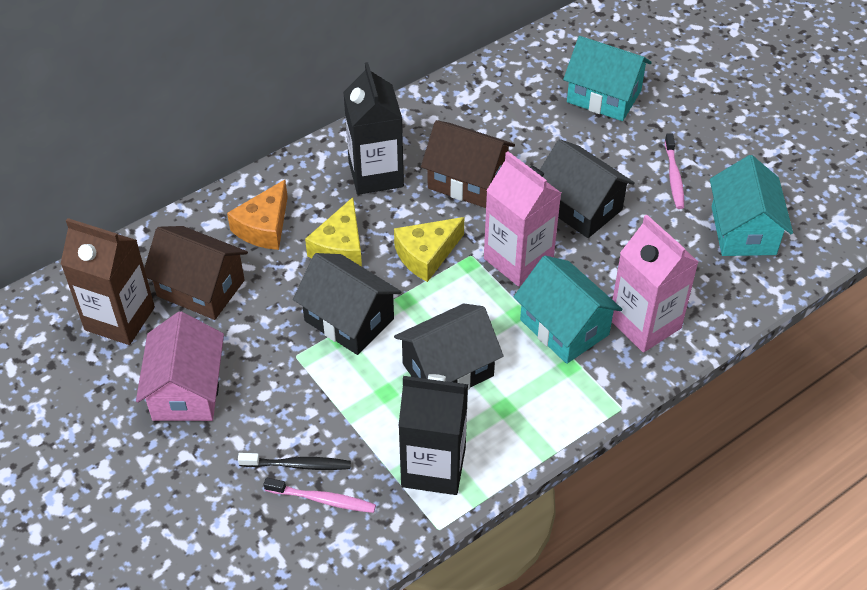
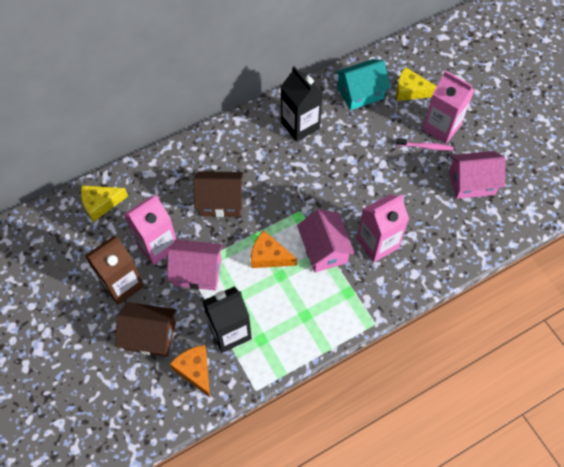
black house: 3 -> 0
black toothbrush: 1 -> 0
orange cheese: 1 -> 2
pink carton: 2 -> 3
pink house: 1 -> 3
pink toothbrush: 2 -> 1
turquoise house: 3 -> 1

